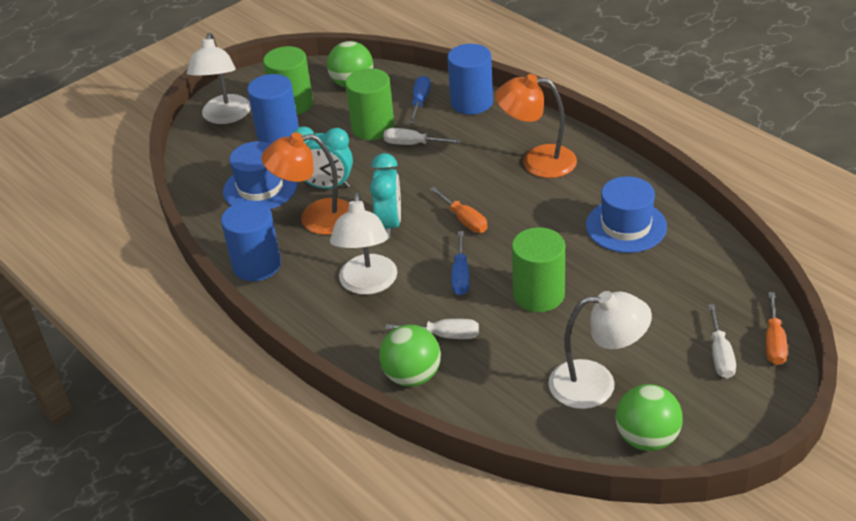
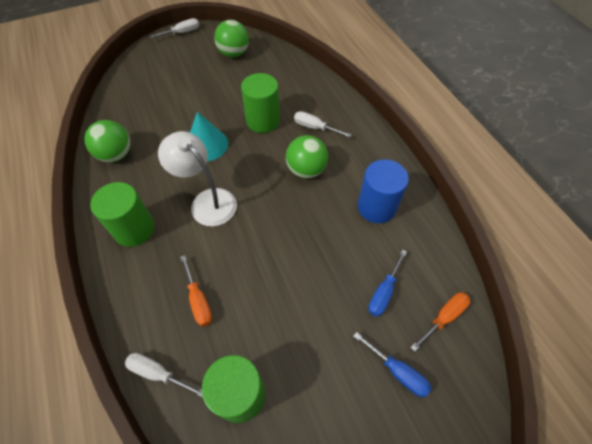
blue cylinder: 3 -> 1
blue hat: 2 -> 0
orange lamp: 2 -> 0
turquoise clock: 2 -> 0
turquoise cone: 0 -> 1
white lamp: 3 -> 1

